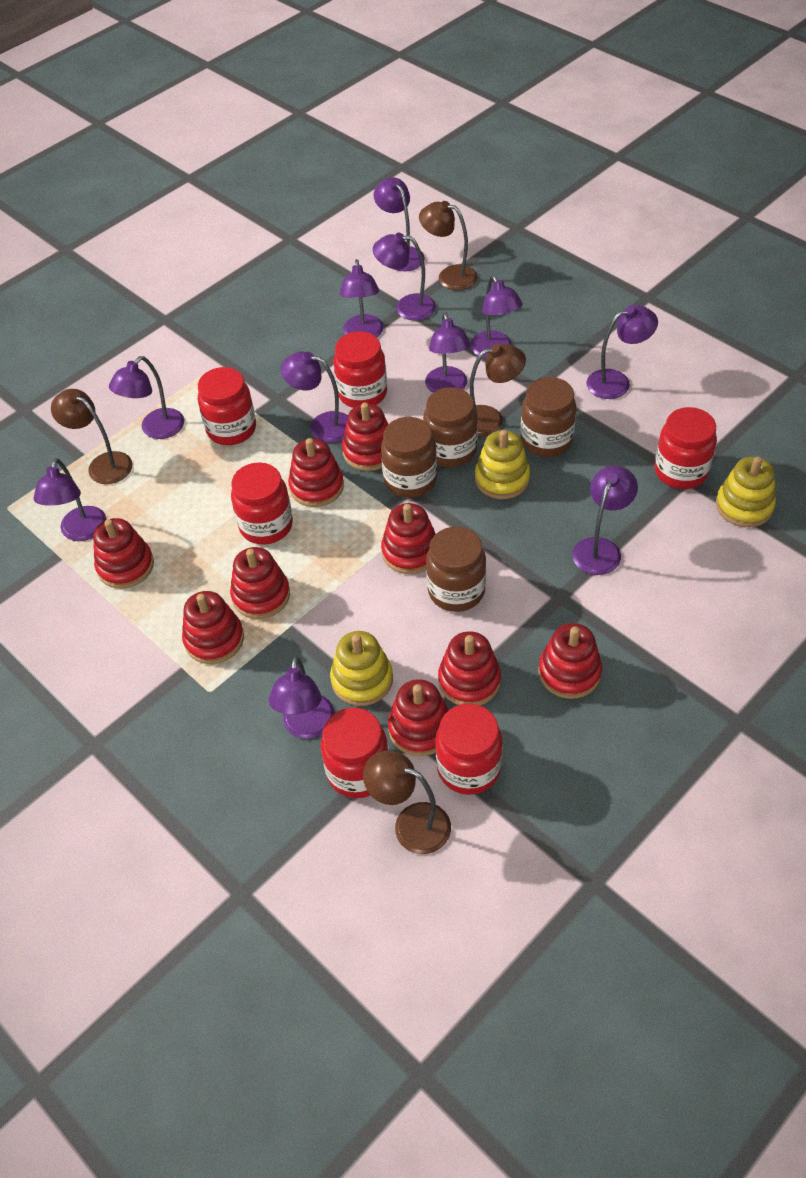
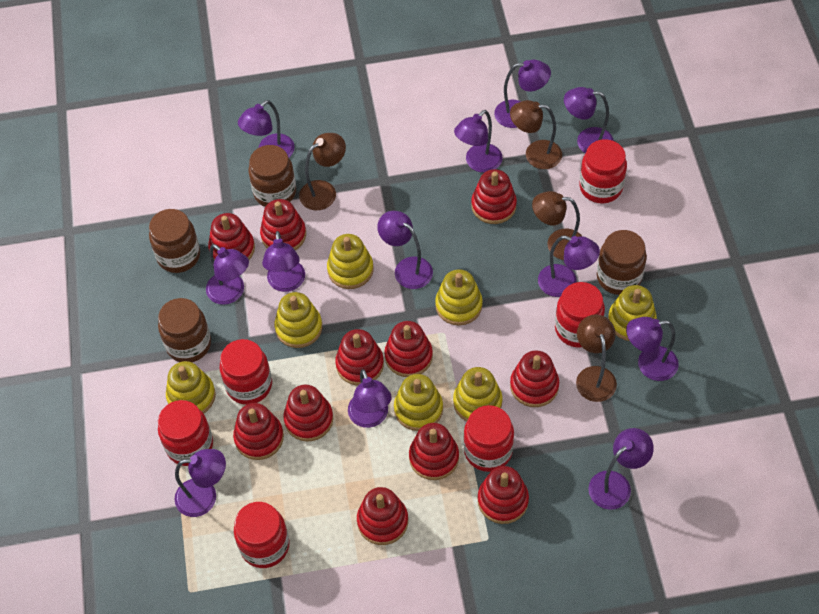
purple lamp: 11 -> 12
red stacking toy: 9 -> 11
yellow stacking toy: 3 -> 7

